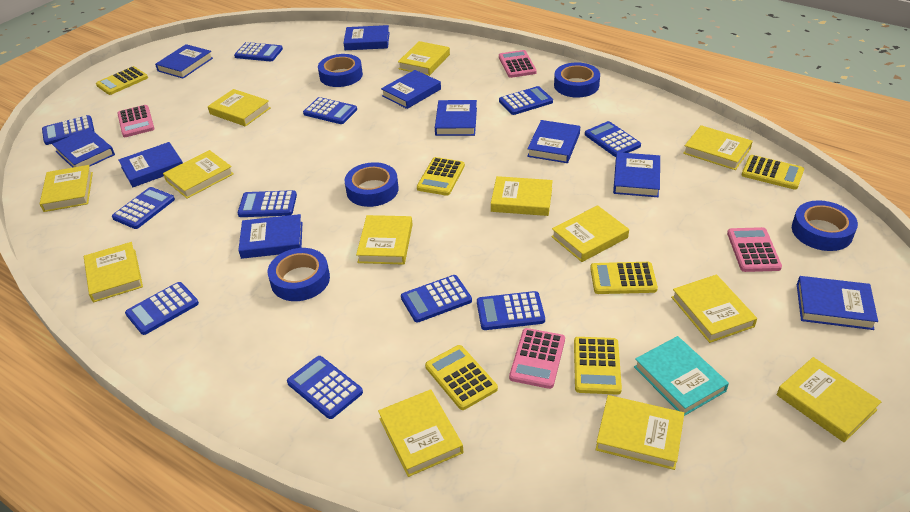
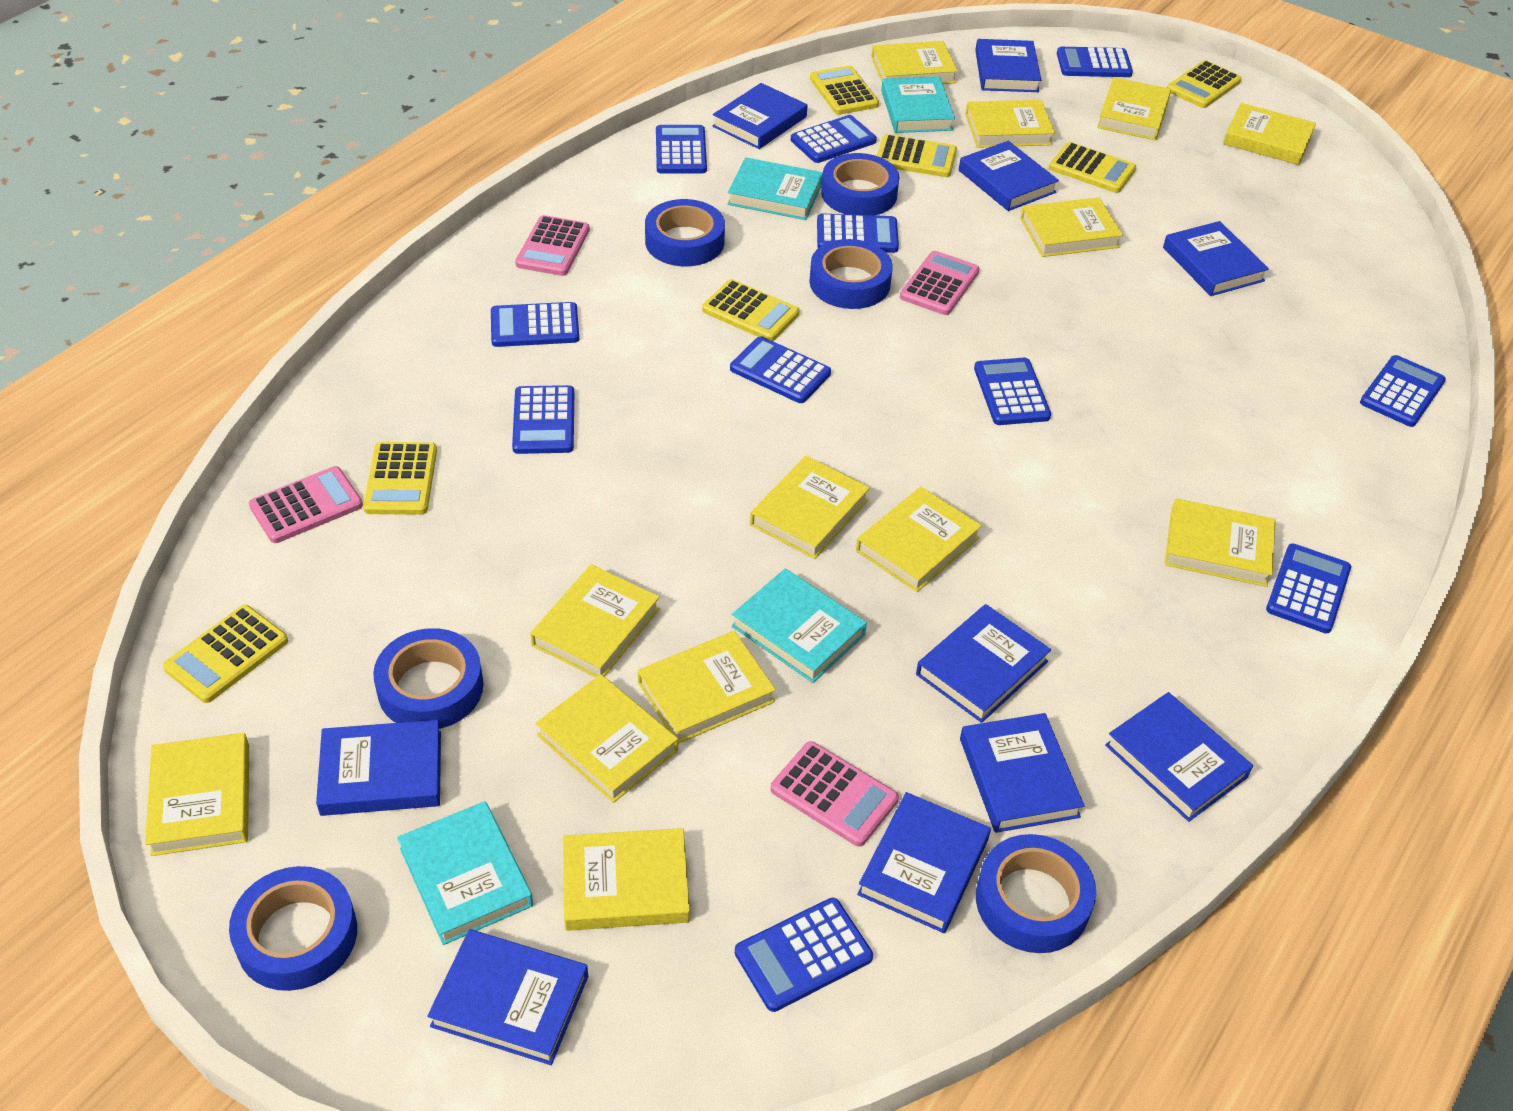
blue tape: 5 -> 6
turquoise book: 1 -> 4
yellow calculator: 6 -> 7

